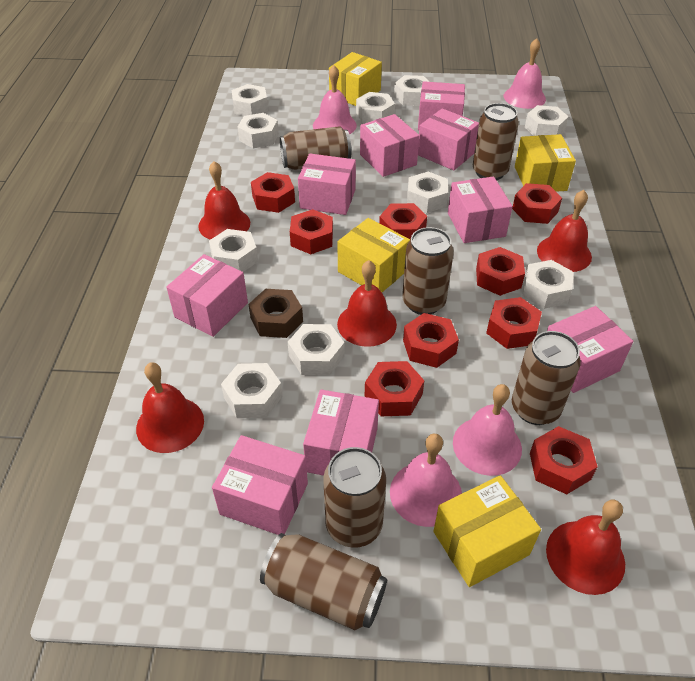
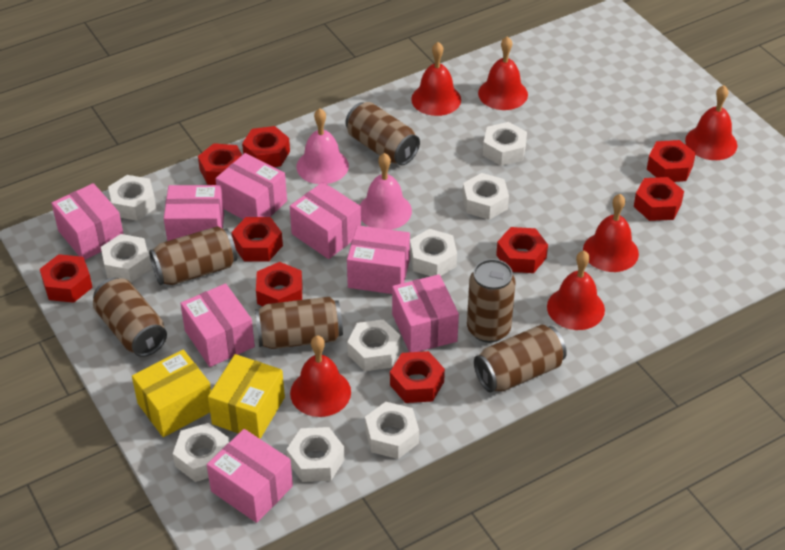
brown nut: 1 -> 0
pink bell: 4 -> 2
pink box: 9 -> 8
red bell: 5 -> 6
white nut: 10 -> 9
yellow box: 4 -> 2

